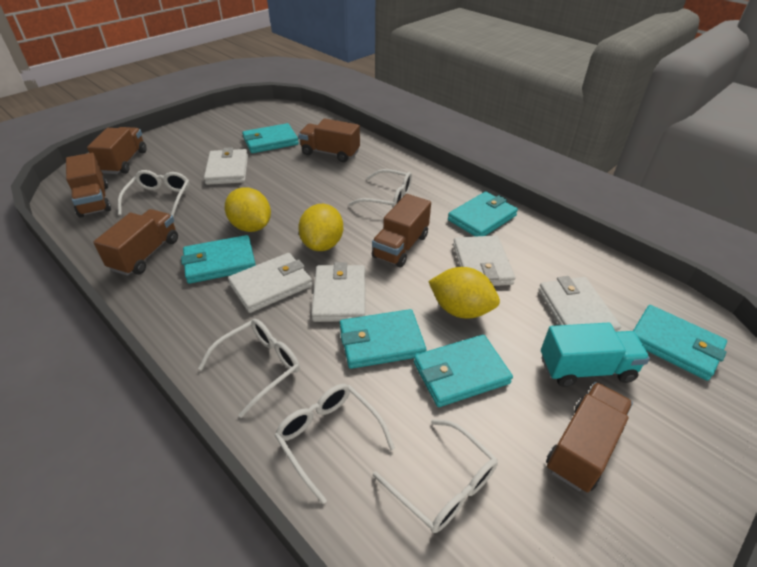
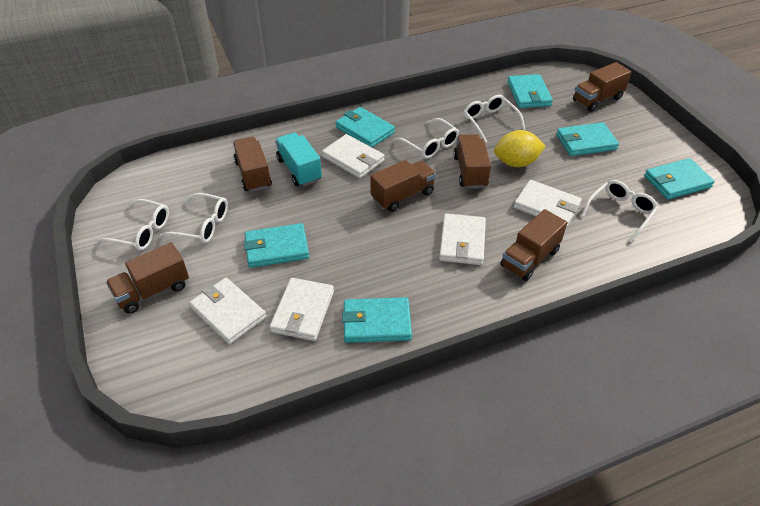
yellow lemon: 3 -> 1

